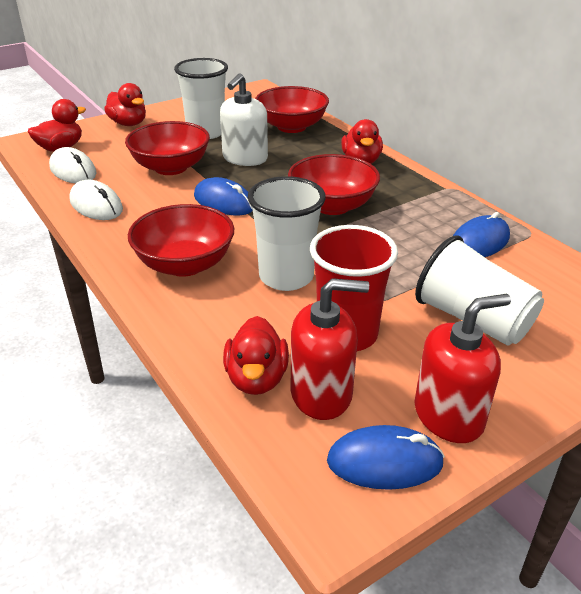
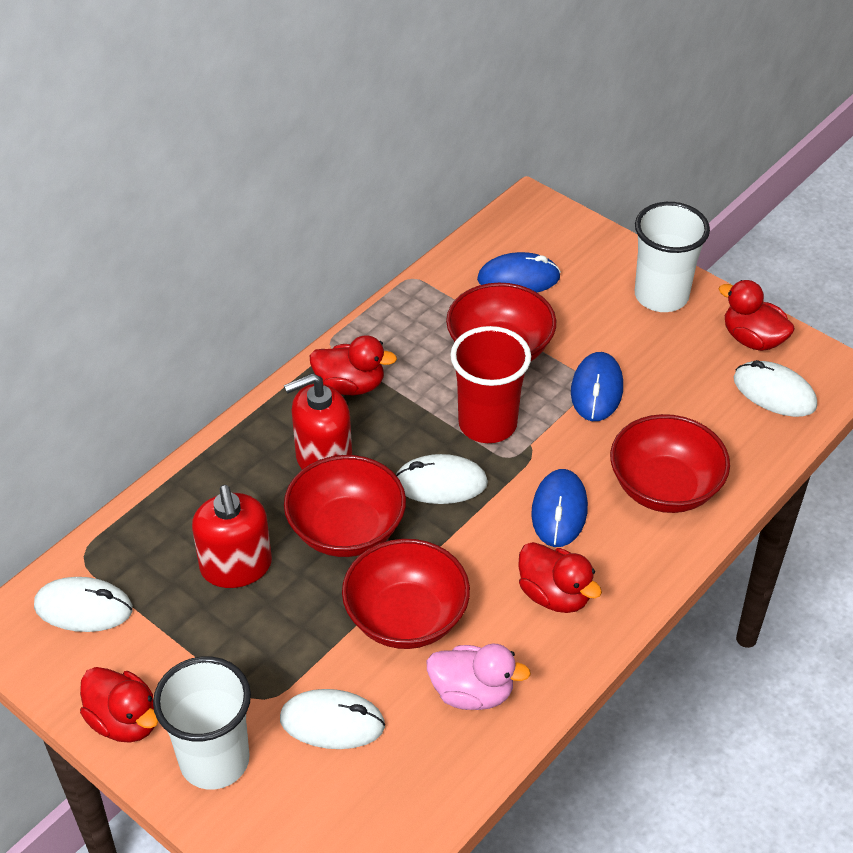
pink duck: 0 -> 1
white cup: 3 -> 2
white mouse: 2 -> 4
white soap dispenser: 1 -> 0

